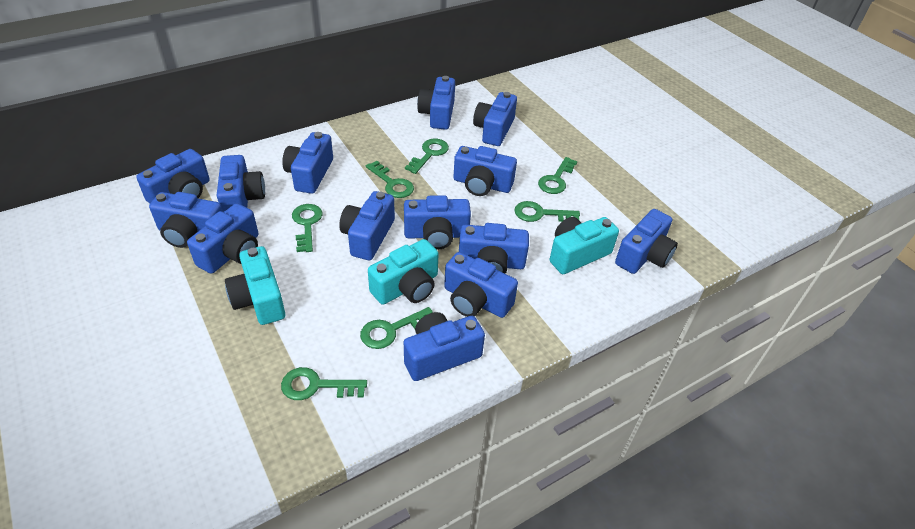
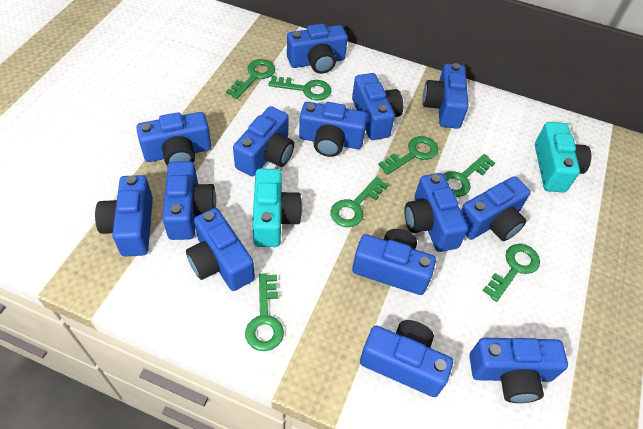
turquoise camera: 3 -> 2

